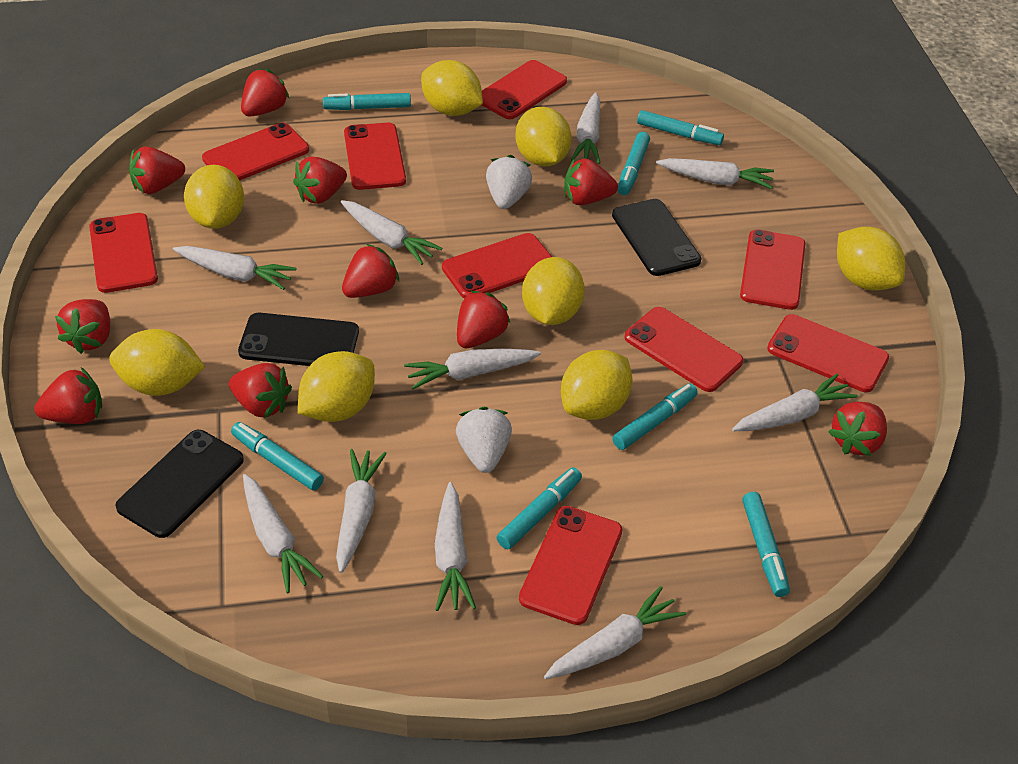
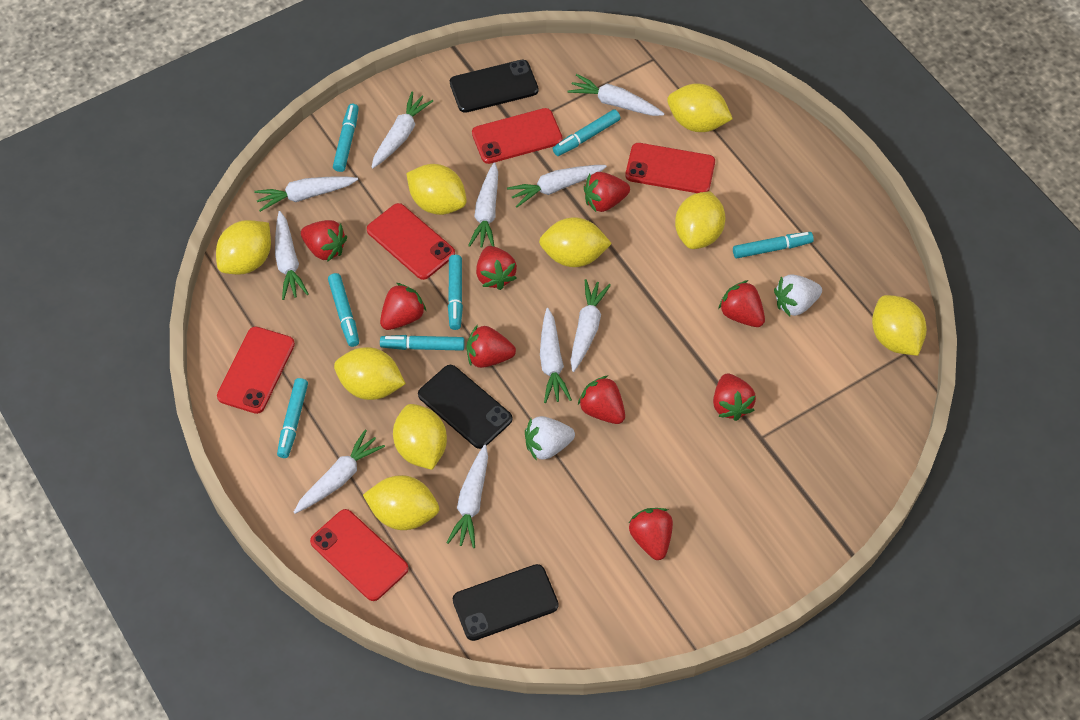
red phone: 9 -> 5
red strawberry: 10 -> 9
yellow lemon: 8 -> 9

